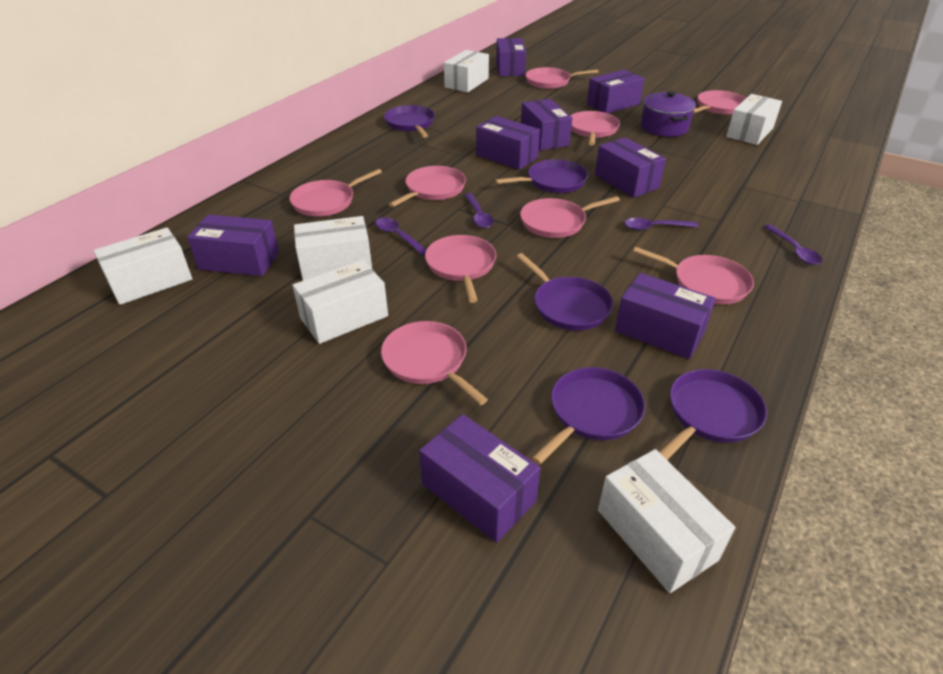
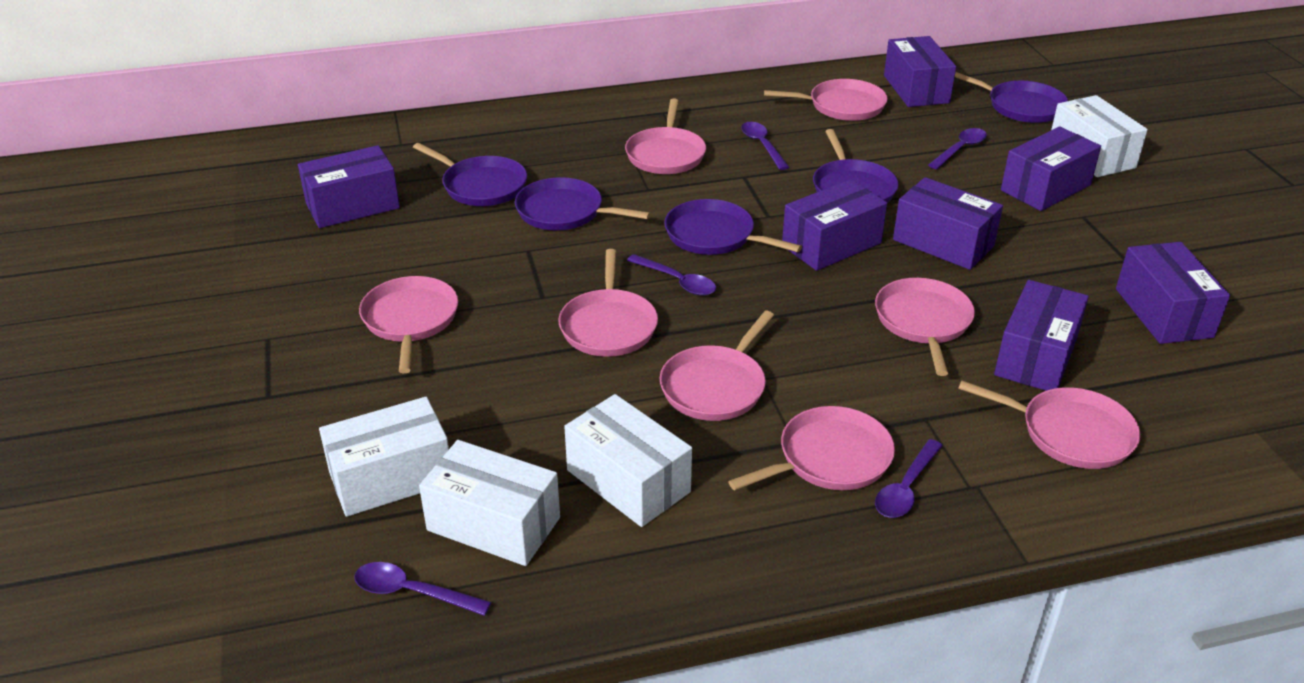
pink pan: 9 -> 8
purple box: 8 -> 7
purple pot: 1 -> 0
purple spoon: 4 -> 5
white box: 6 -> 4

